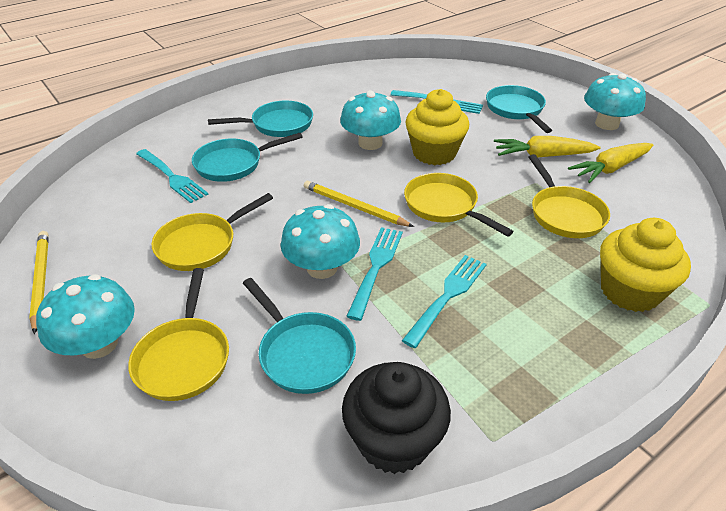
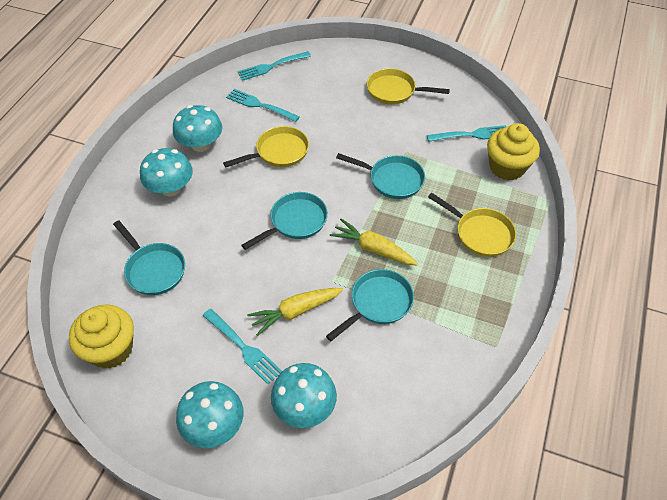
black cupcake: 1 -> 0
yellow pan: 4 -> 3
yellow pencil: 2 -> 0

